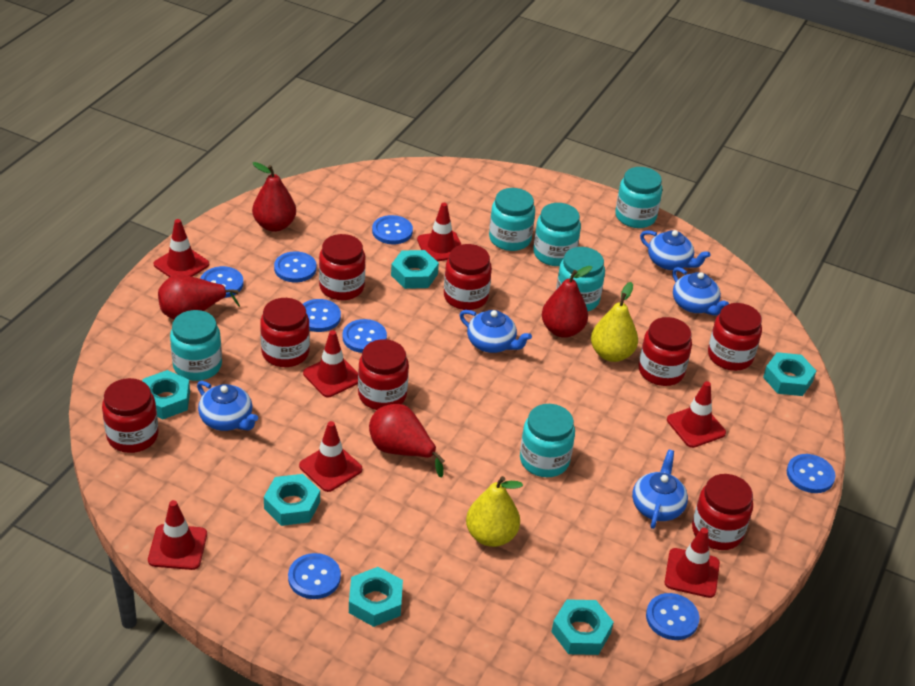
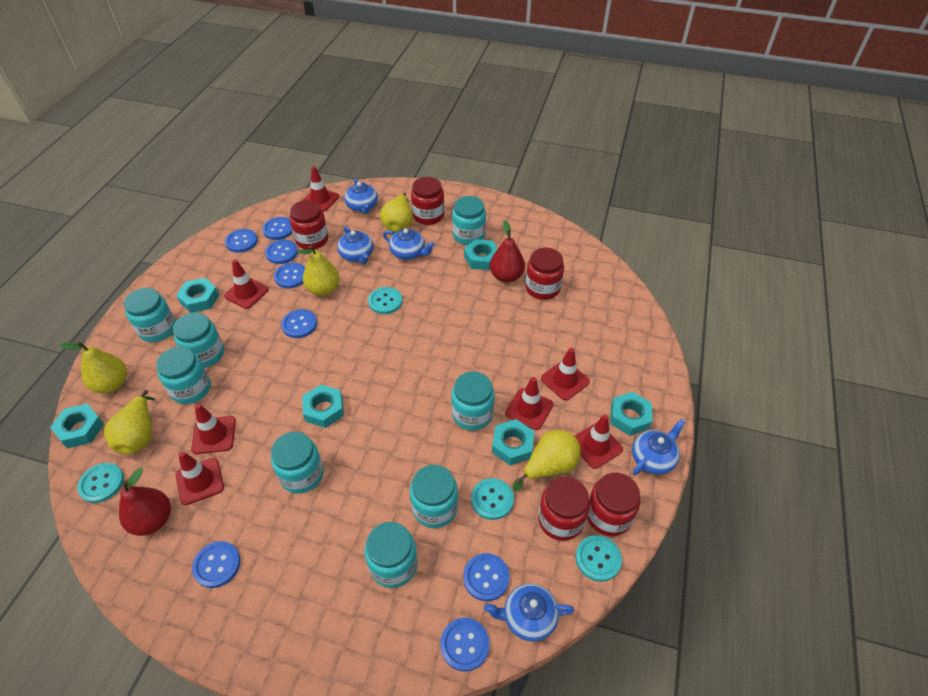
red jar: 8 -> 5
red pear: 4 -> 2
turquoise button: 0 -> 4
turquoise jar: 6 -> 8
yellow pear: 2 -> 5

